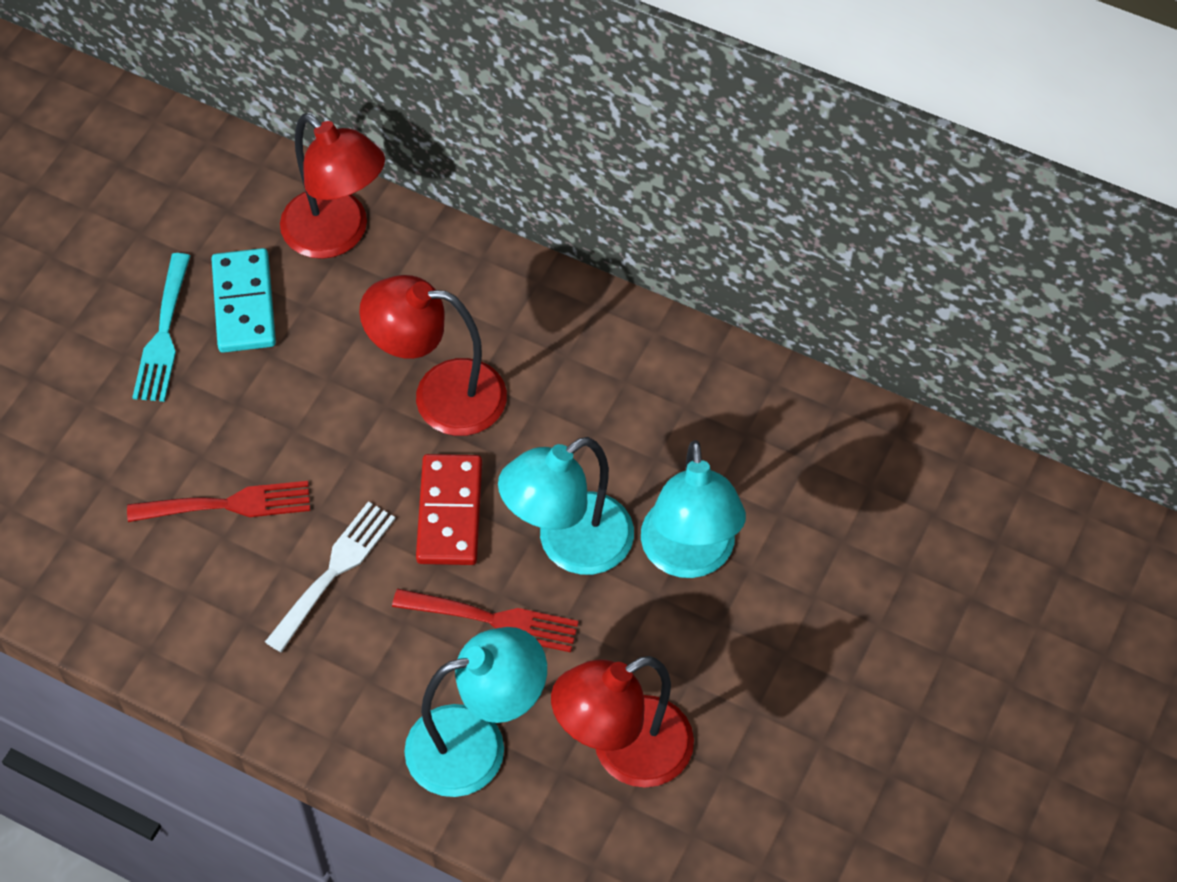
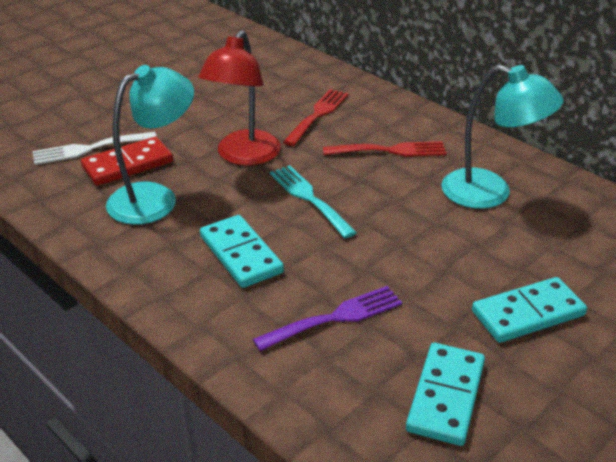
purple fork: 0 -> 1
red lamp: 3 -> 1
turquoise domino: 1 -> 3
turquoise lamp: 3 -> 2

